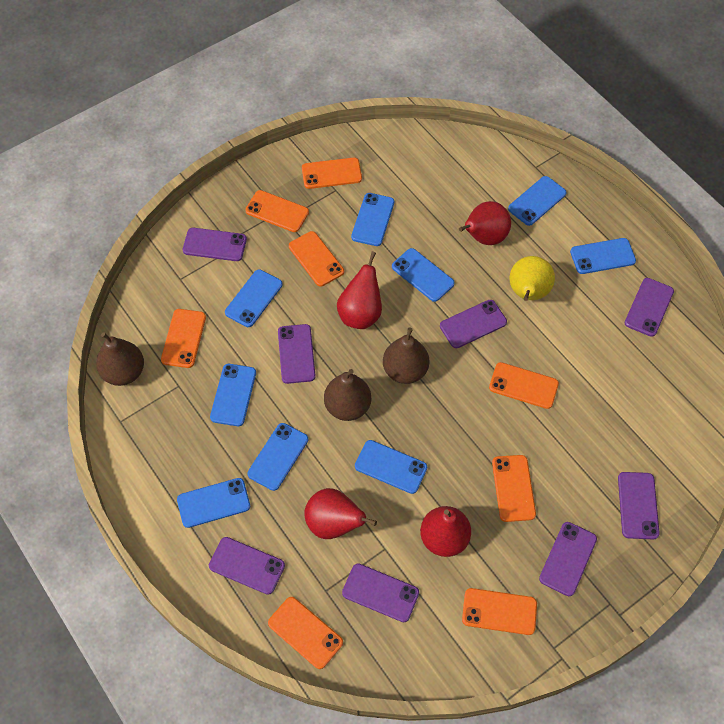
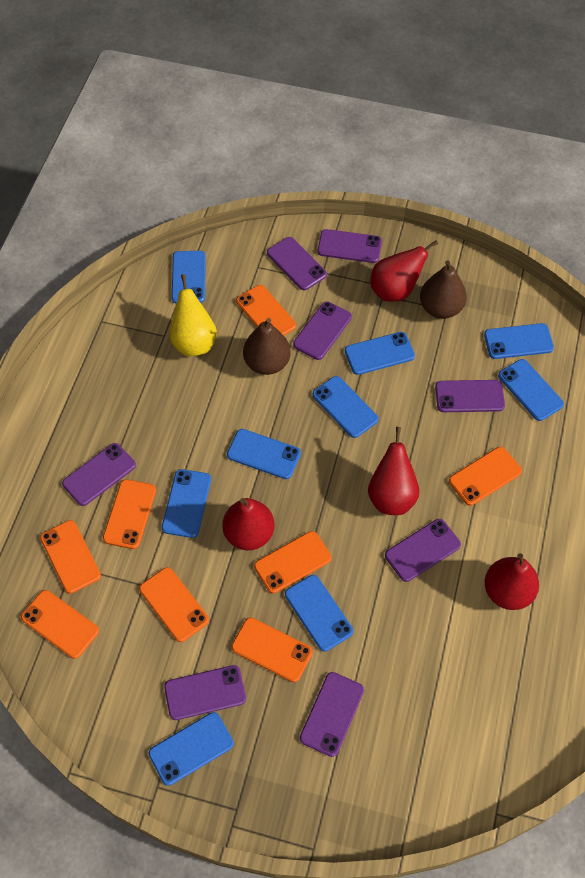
brown pear: 3 -> 2

